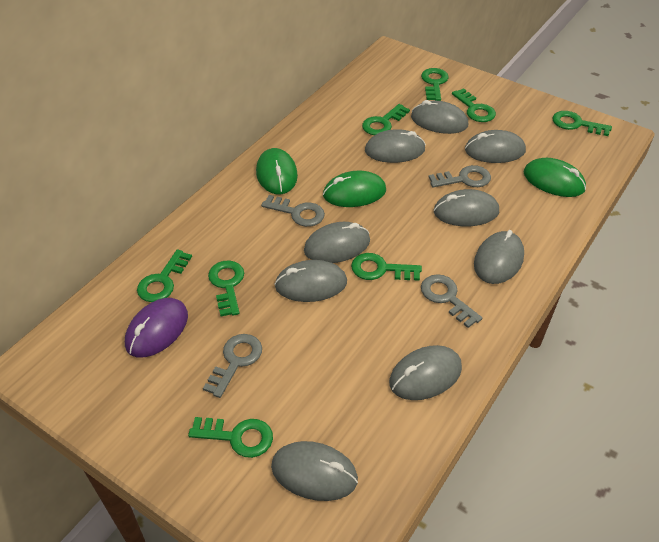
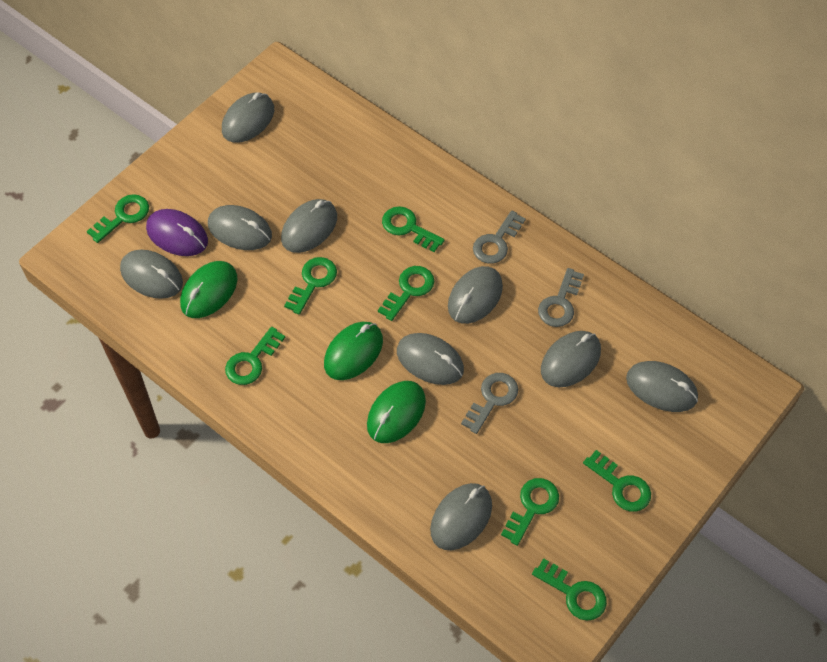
grey key: 4 -> 3

